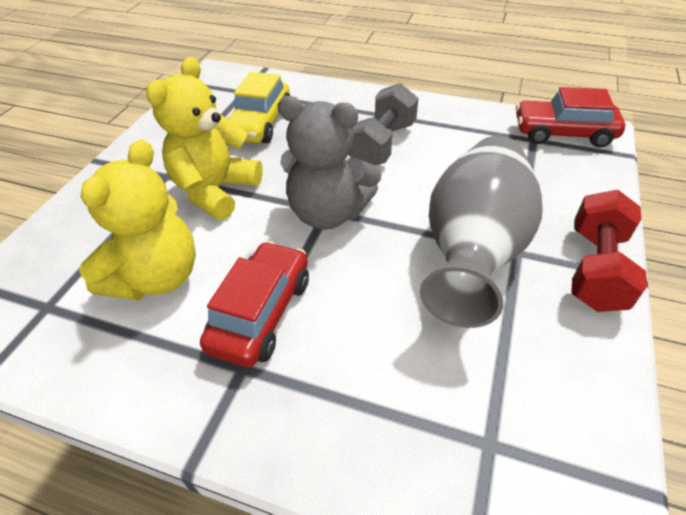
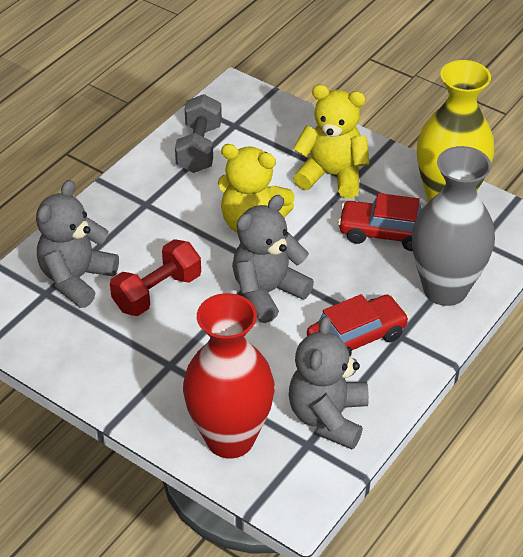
grey teddy bear: 1 -> 3
red vase: 0 -> 1
yellow car: 1 -> 0
yellow vase: 0 -> 1

